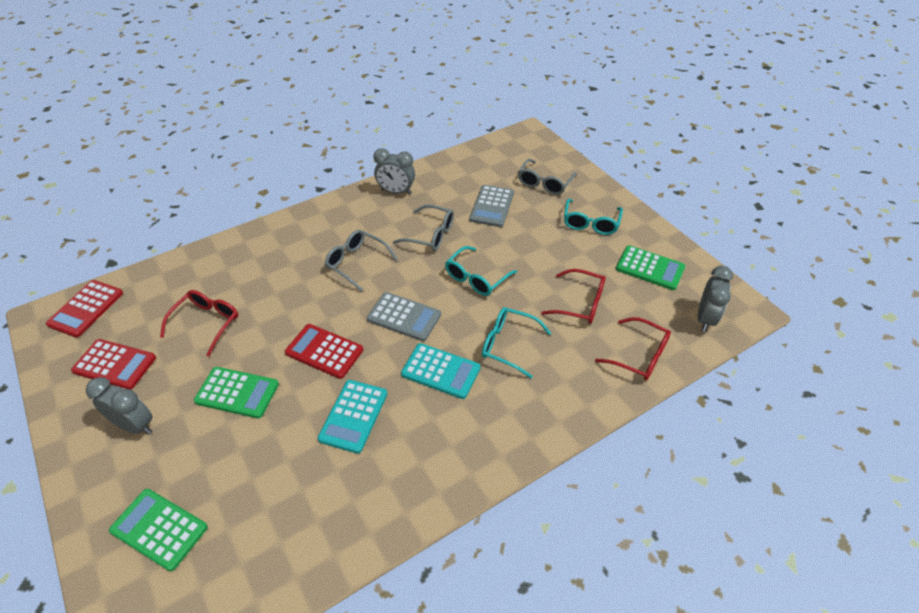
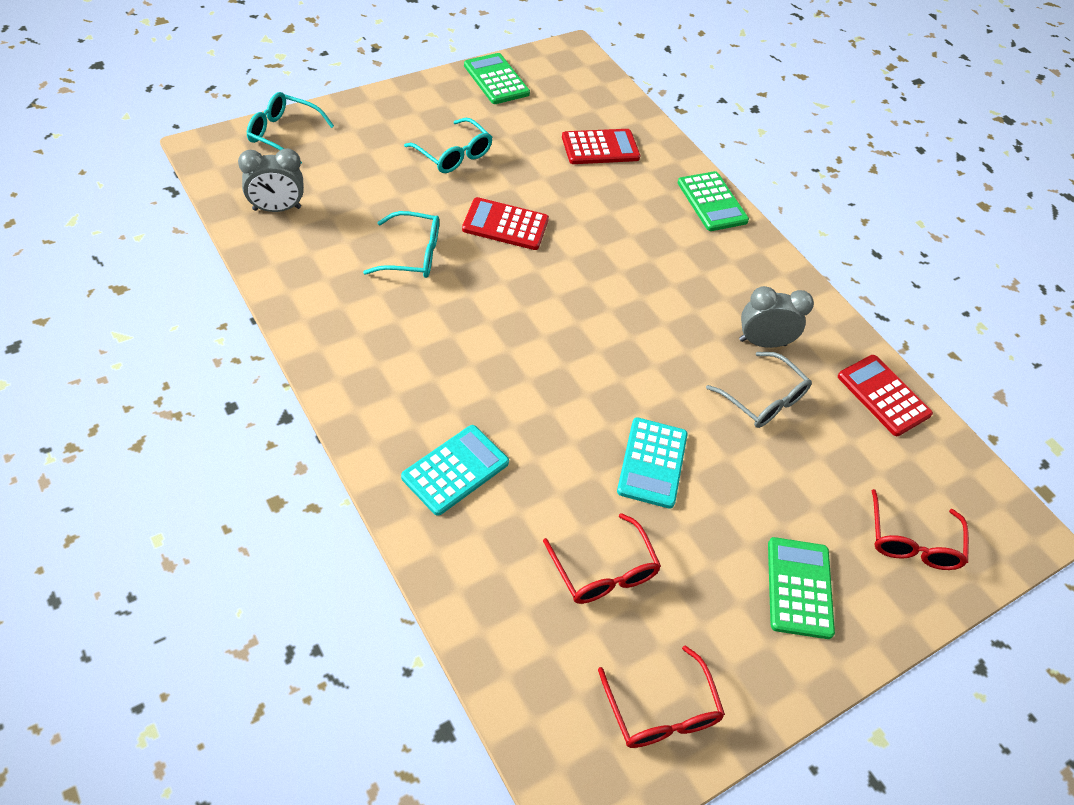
grey calculator: 2 -> 0
grey clock: 3 -> 2
grey glasses: 3 -> 1

